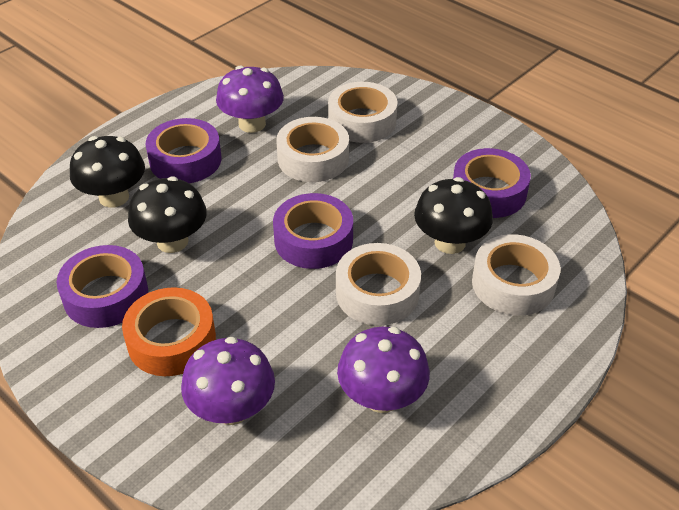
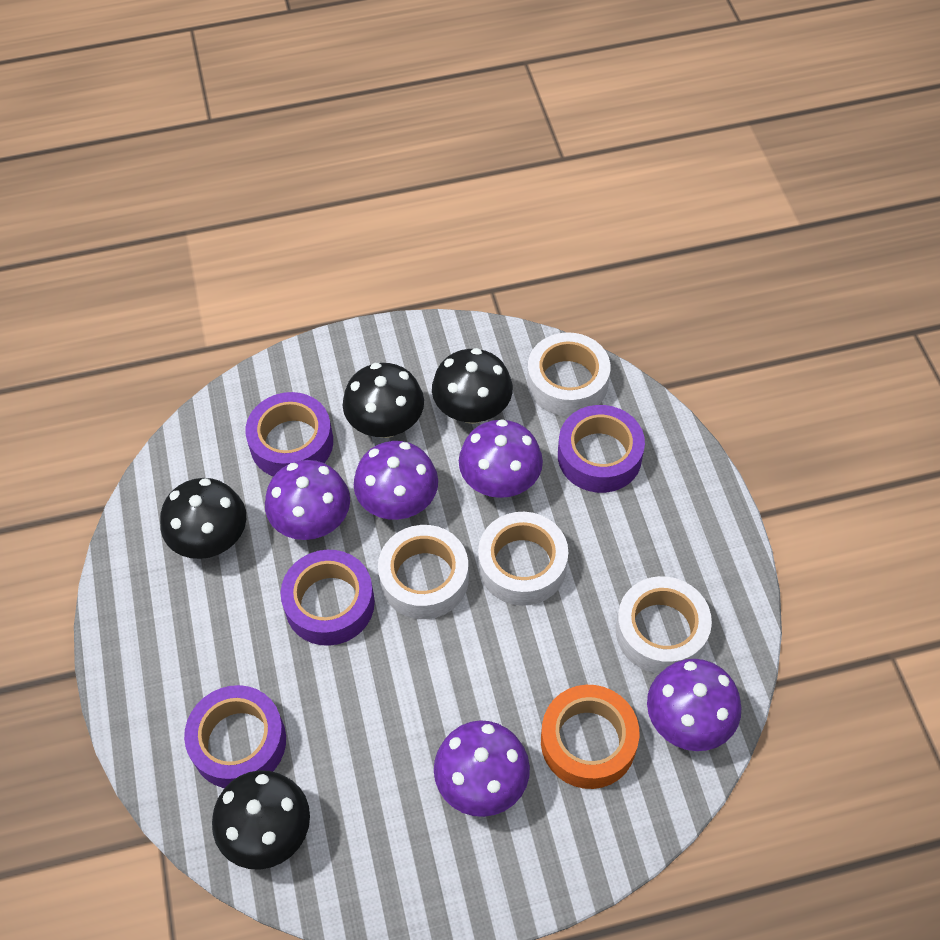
black mushroom: 3 -> 4
purple mushroom: 3 -> 5

